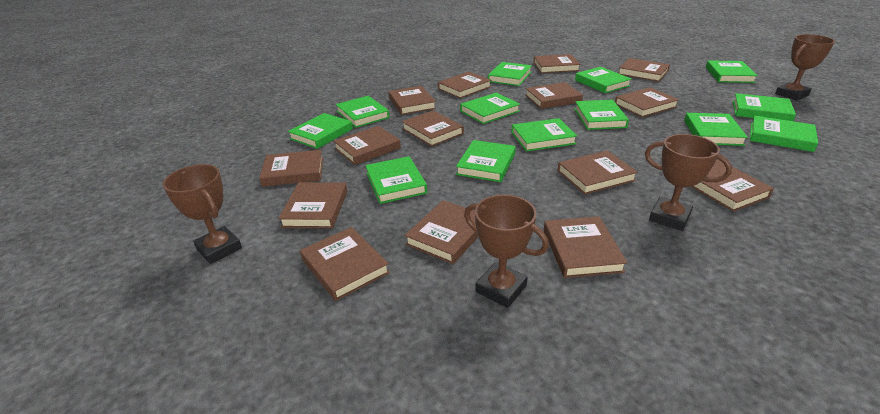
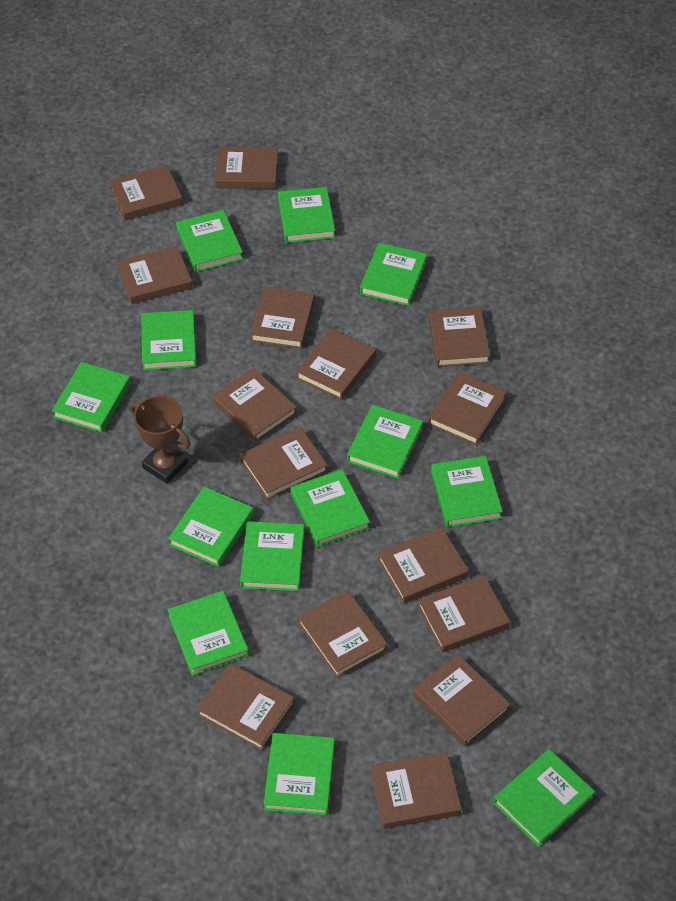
brown trophy: 4 -> 1

